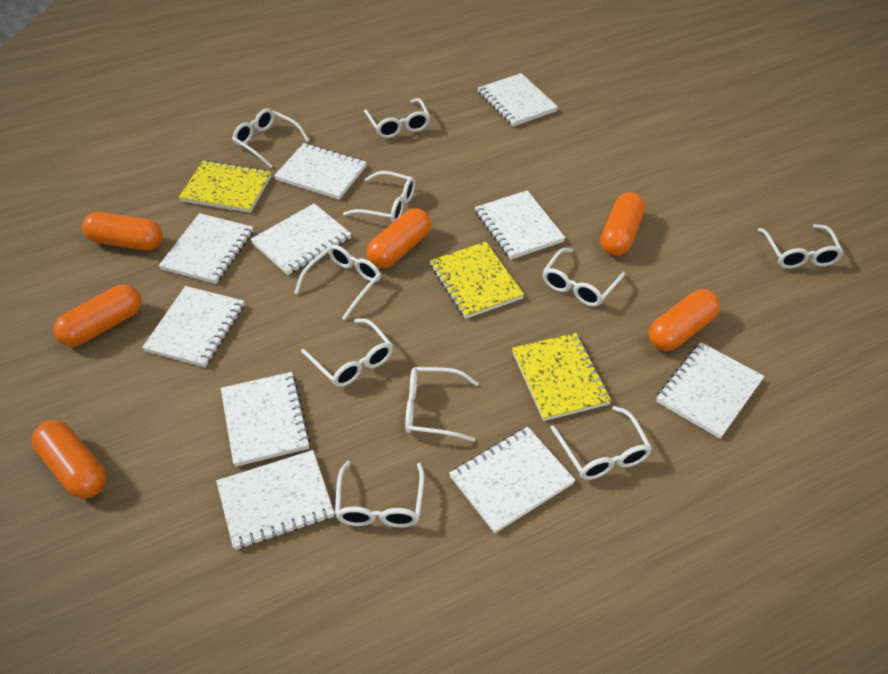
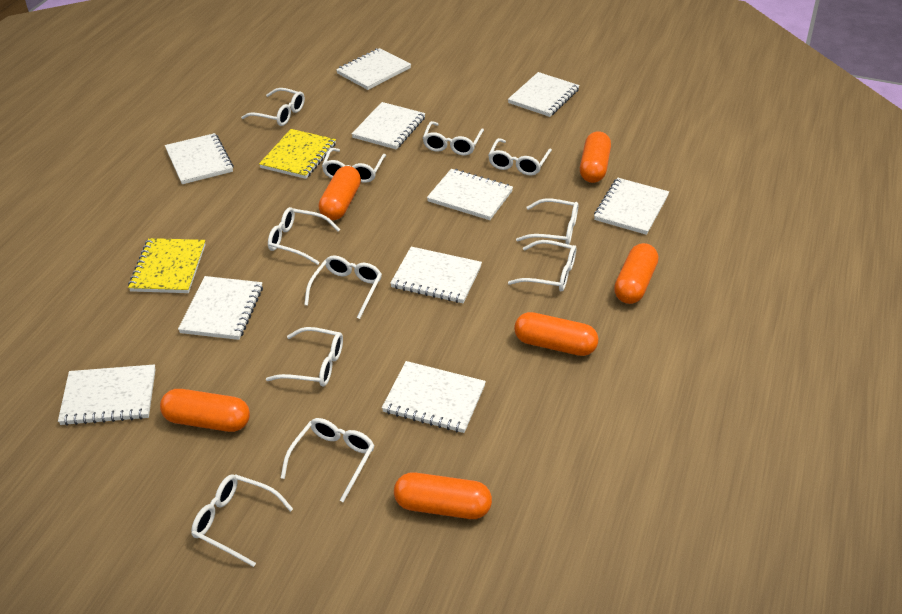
white glasses: 10 -> 11
yellow notebook: 3 -> 2

